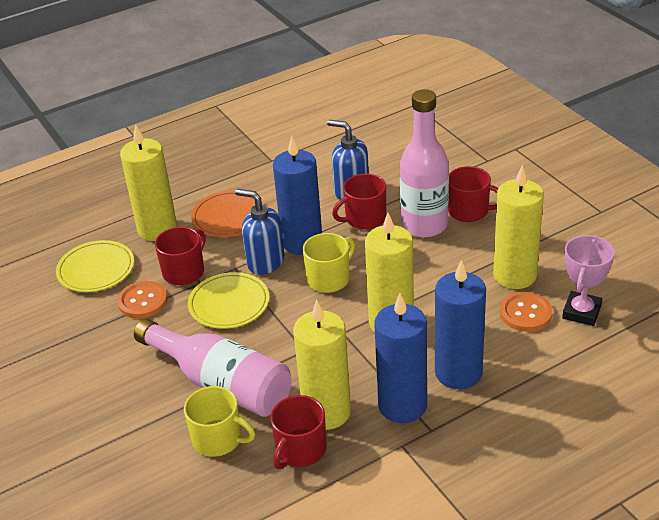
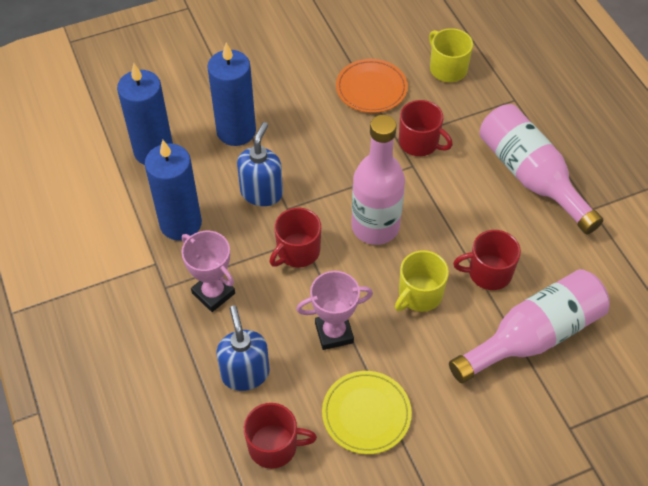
orange button: 2 -> 0
pink bottle: 2 -> 3
pink trophy: 1 -> 2
yellow candle: 4 -> 0
yellow plate: 2 -> 1

